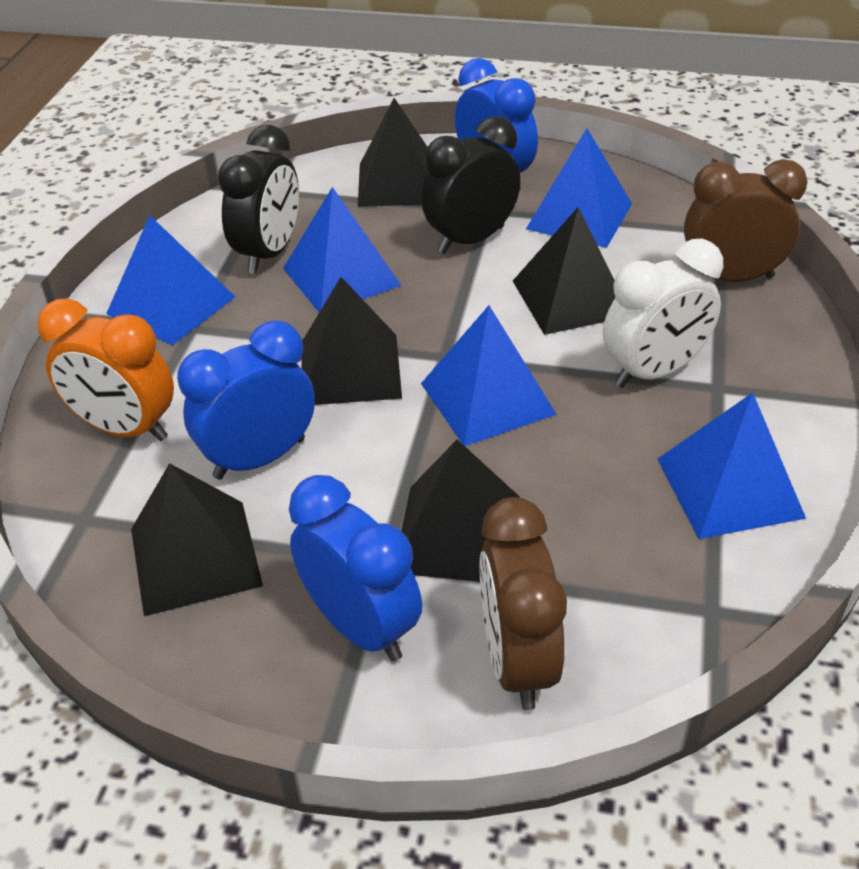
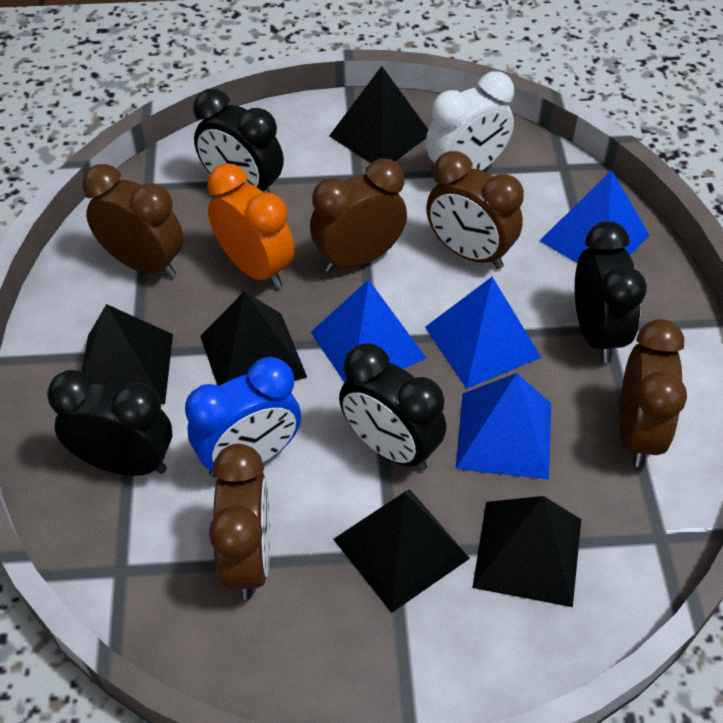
black clock: 2 -> 4
blue clock: 3 -> 1
blue pyramid: 5 -> 4
brown clock: 2 -> 5

